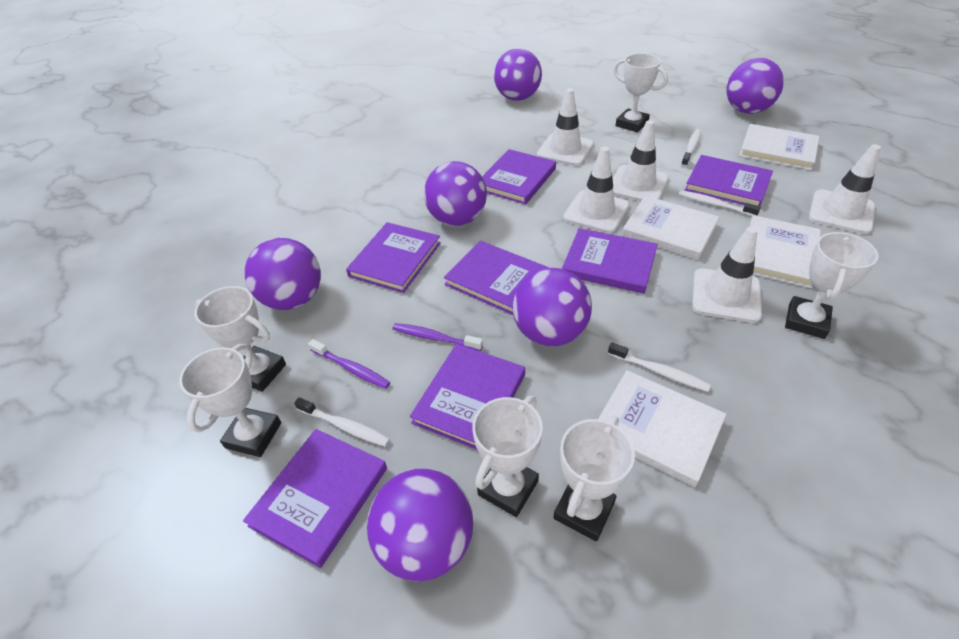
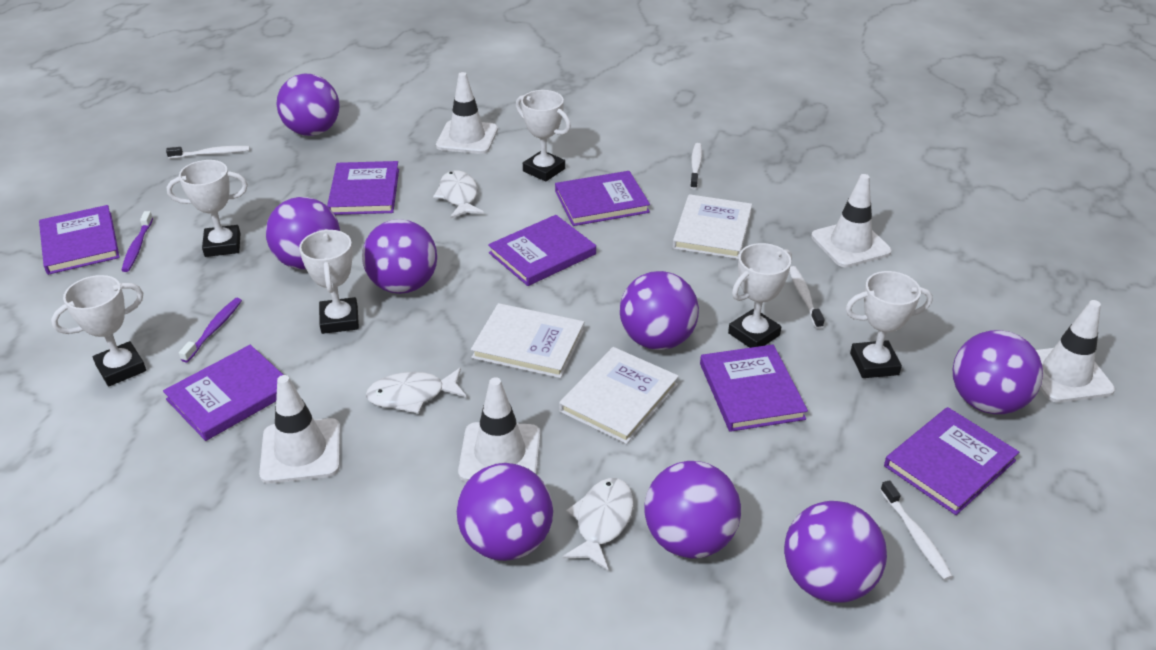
purple ball: 6 -> 8
white book: 4 -> 3
white fish: 0 -> 3

